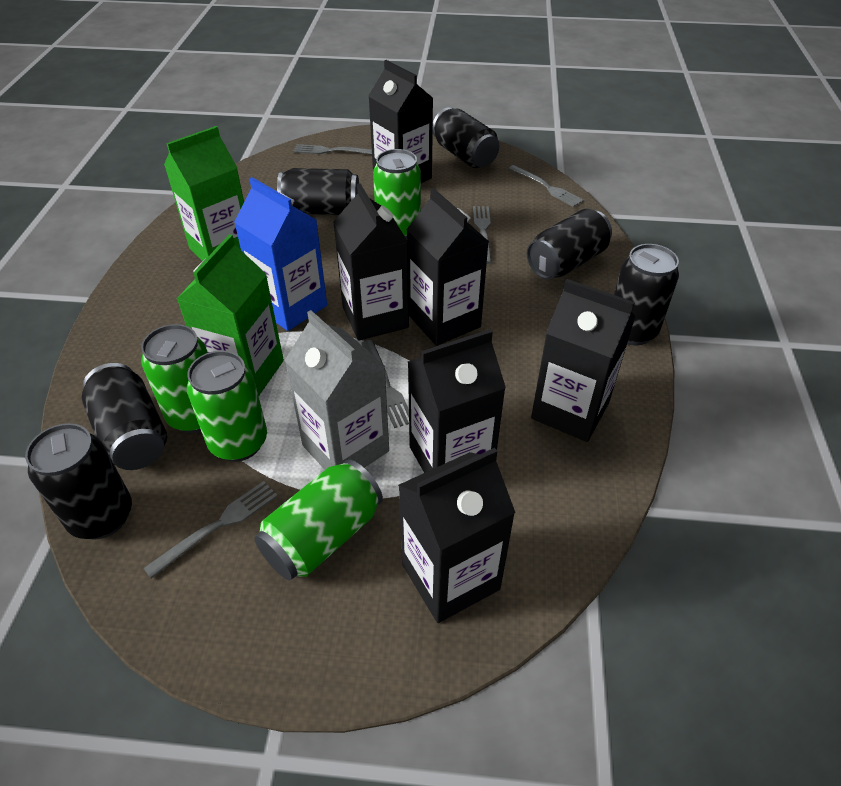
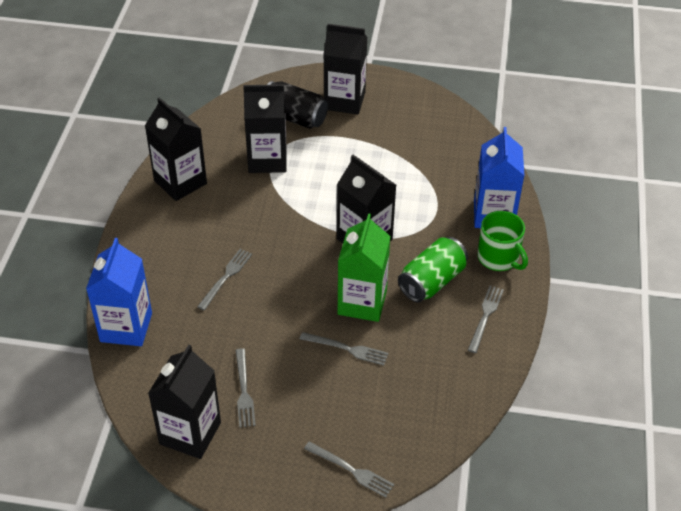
black can: 6 -> 1
black carton: 6 -> 5
blue carton: 1 -> 2
green can: 4 -> 1
green carton: 2 -> 1
green mug: 0 -> 1
grey carton: 1 -> 0

